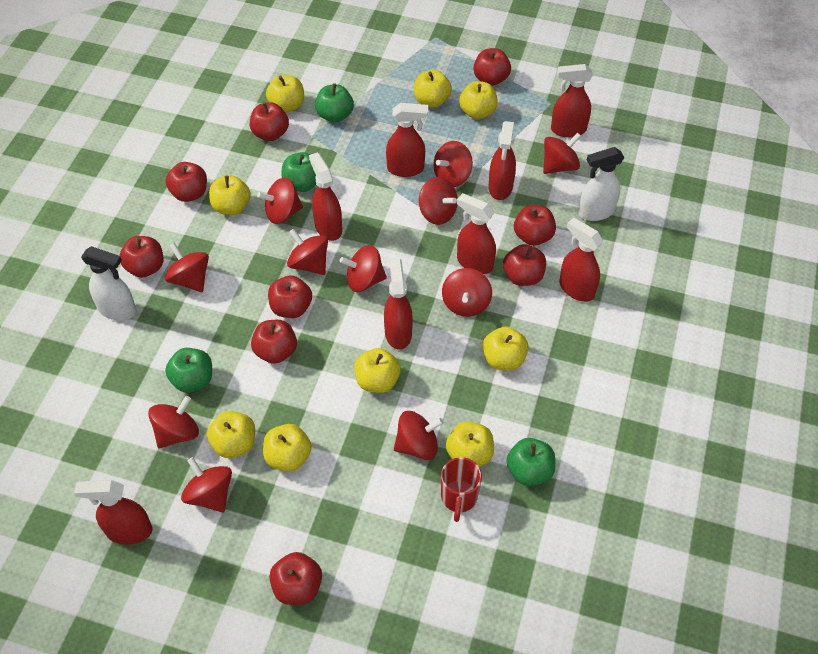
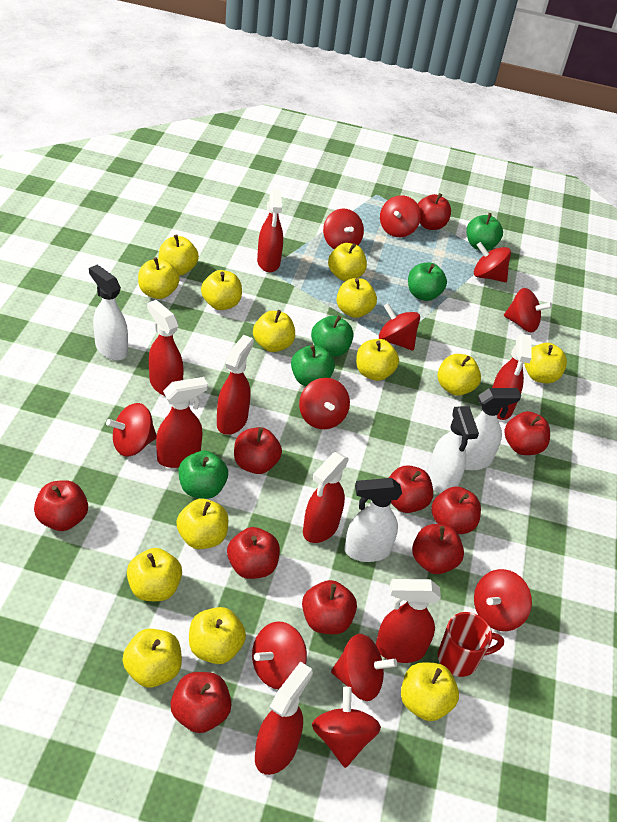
green apple: 4 -> 5
red apple: 9 -> 10
white spray bottle: 2 -> 4
yellow apple: 9 -> 14

